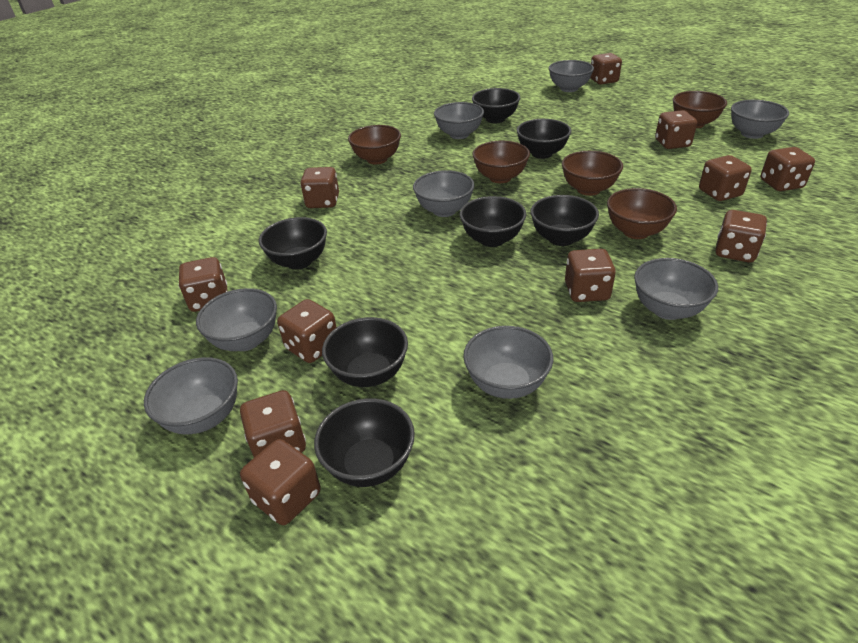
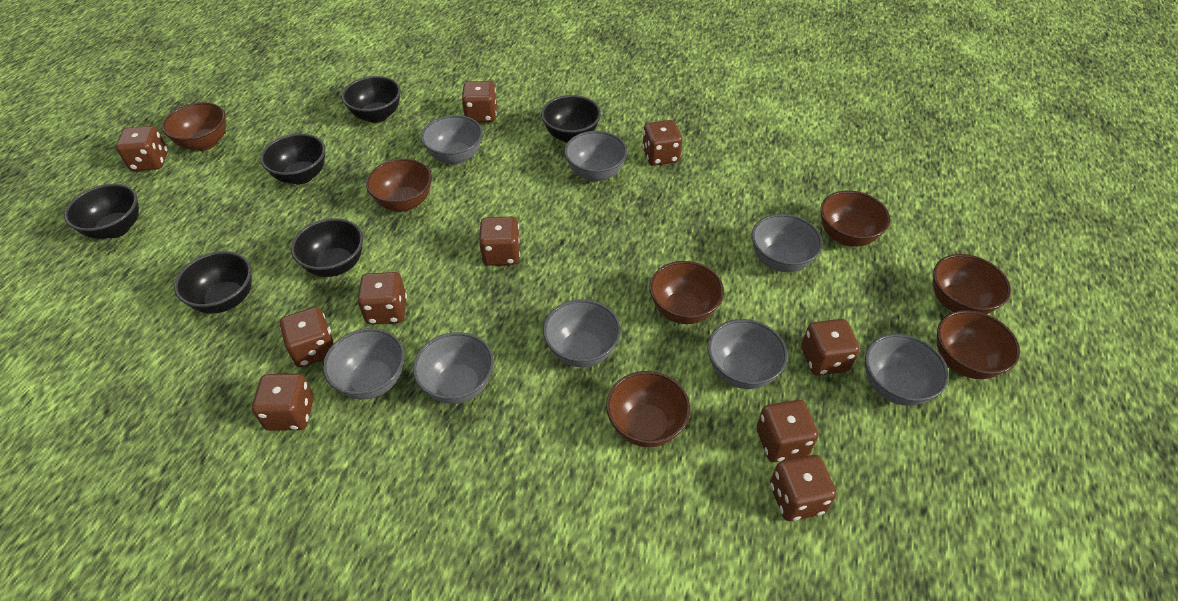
black bowl: 7 -> 6
brown bowl: 5 -> 7
brown dice: 11 -> 10

